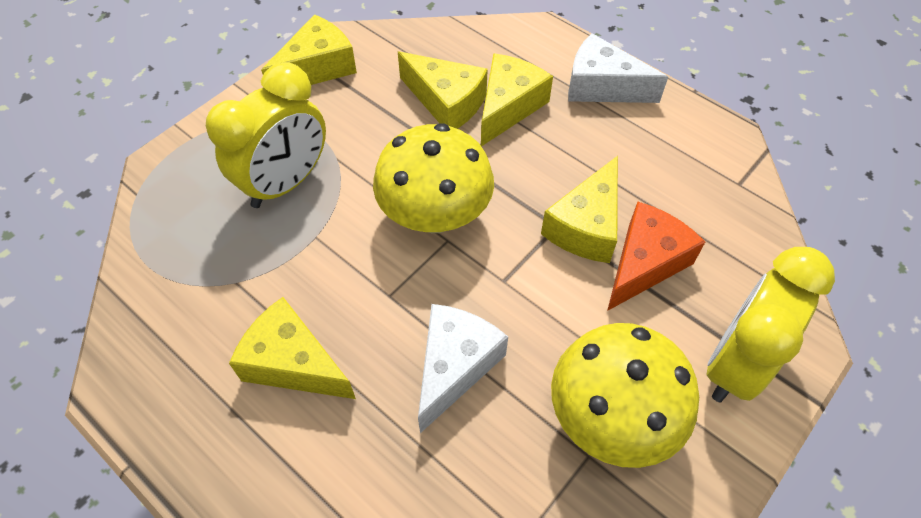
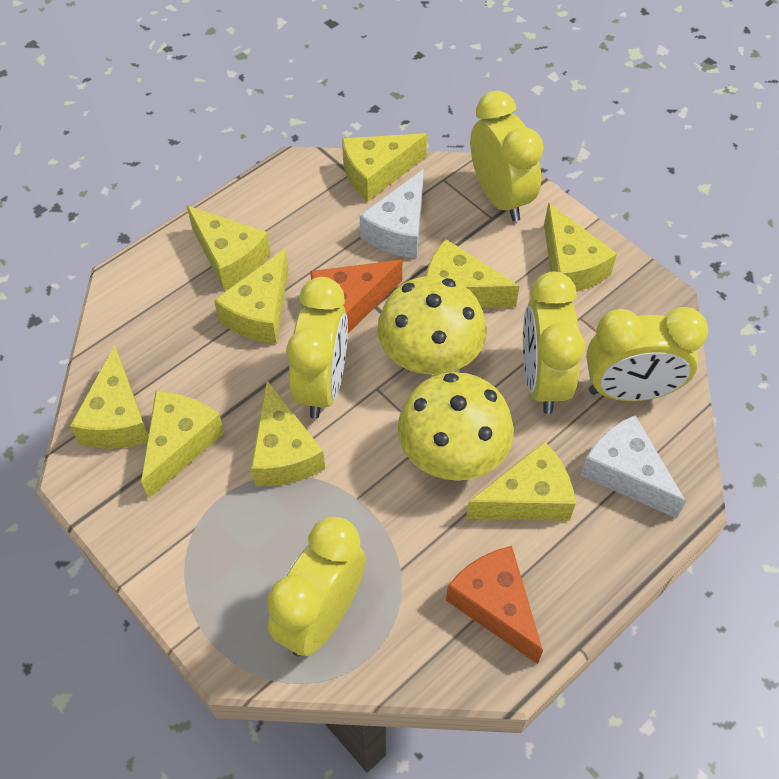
orange cheese: 1 -> 2
yellow cheese: 5 -> 9
yellow clock: 2 -> 5

